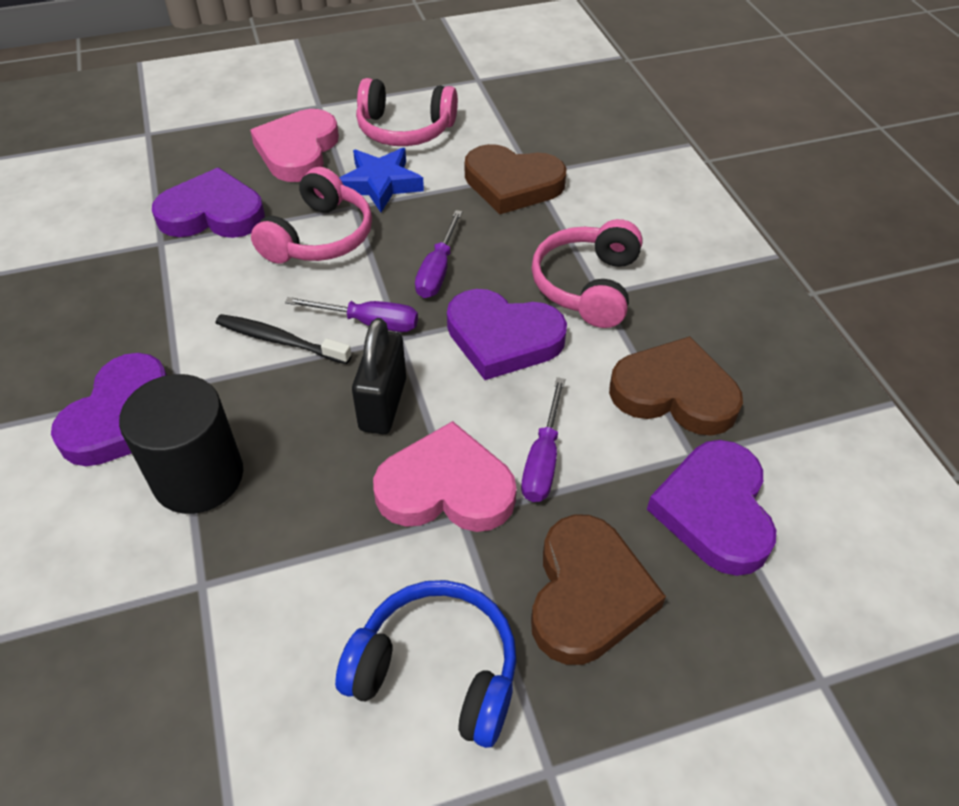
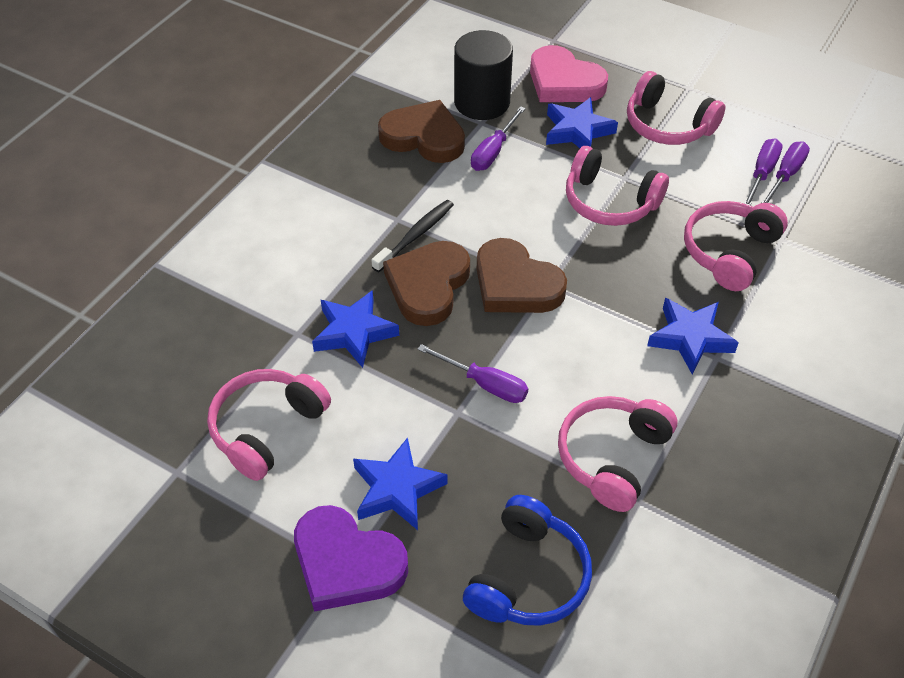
black padlock: 1 -> 0
blue star: 1 -> 4
pink headphones: 3 -> 5
pink heart: 2 -> 1
purple heart: 4 -> 1
purple screwdriver: 3 -> 4

